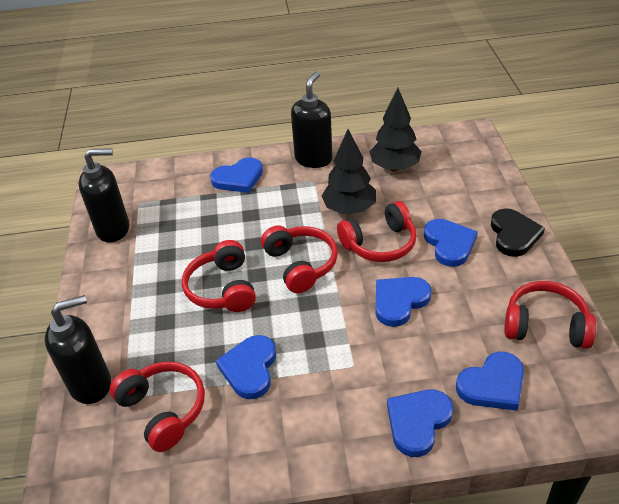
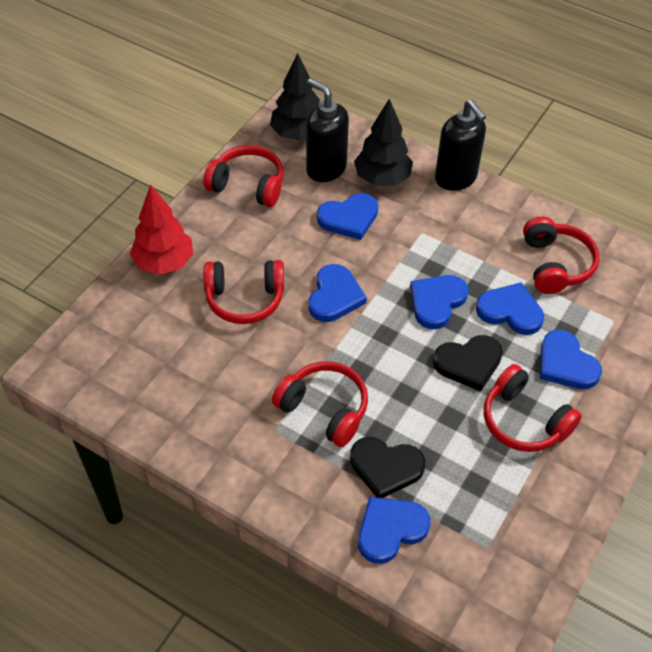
black heart: 1 -> 2
black soap dispenser: 3 -> 2
red tree: 0 -> 1

